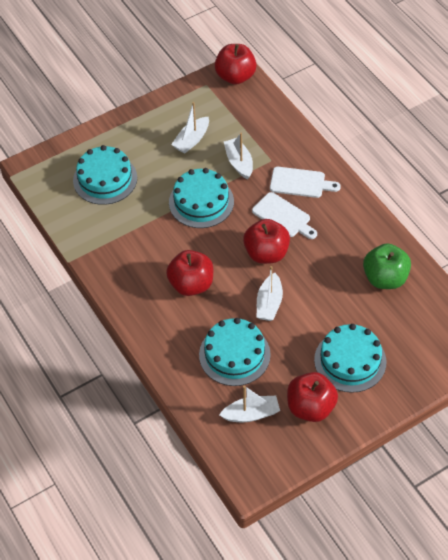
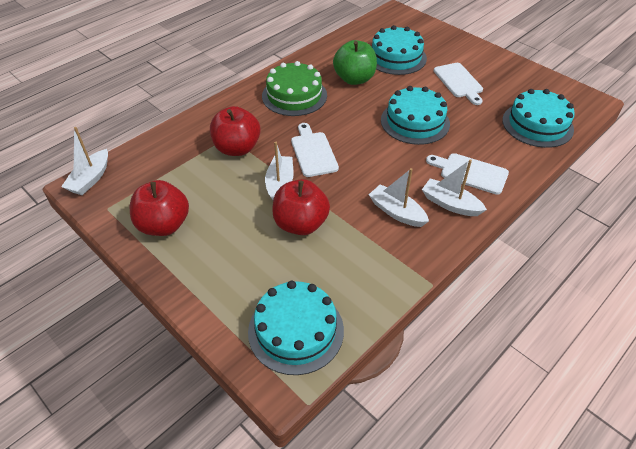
green cake: 0 -> 1
red apple: 4 -> 3
white cutting board: 2 -> 3

